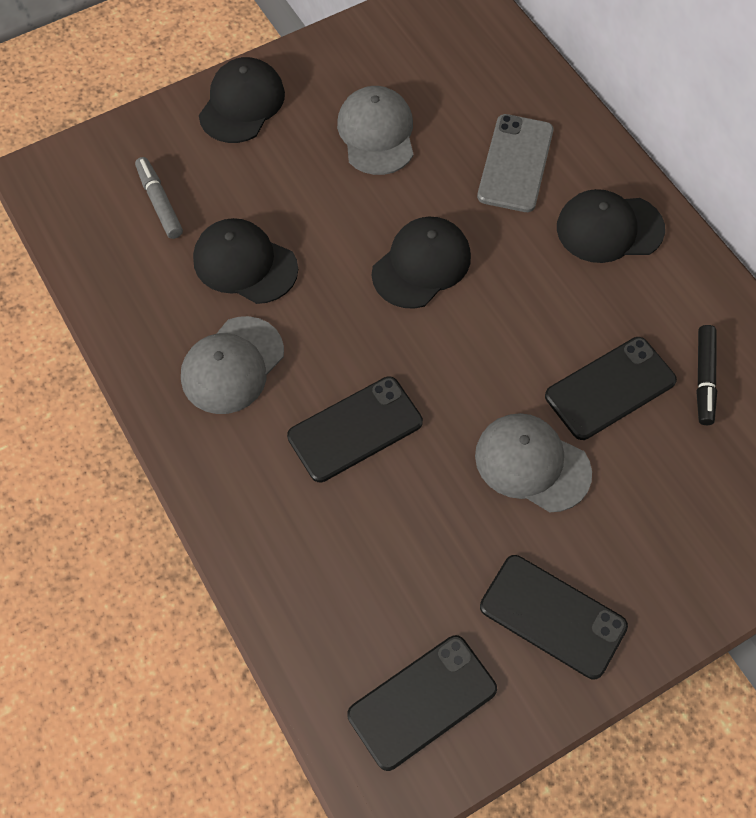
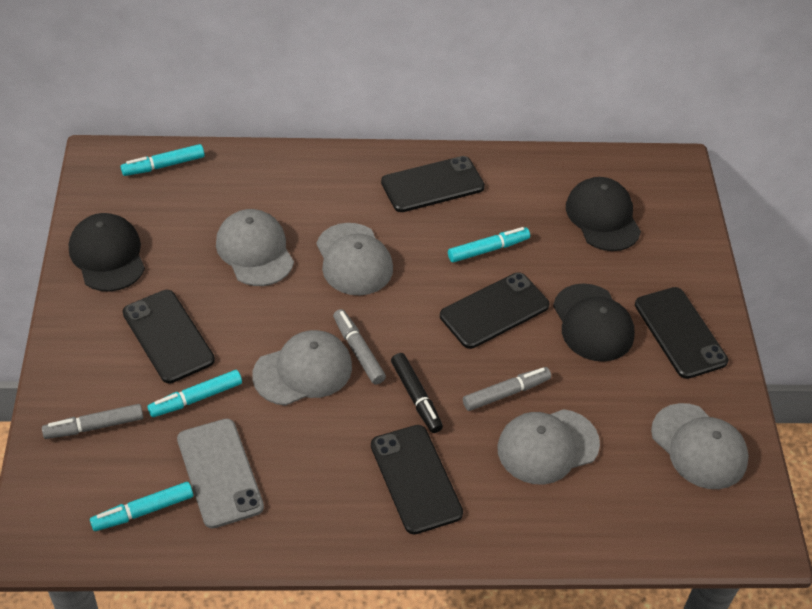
black cap: 4 -> 3
black phone: 4 -> 5
grey cap: 3 -> 5
grey marker: 1 -> 3
turquoise marker: 0 -> 4

